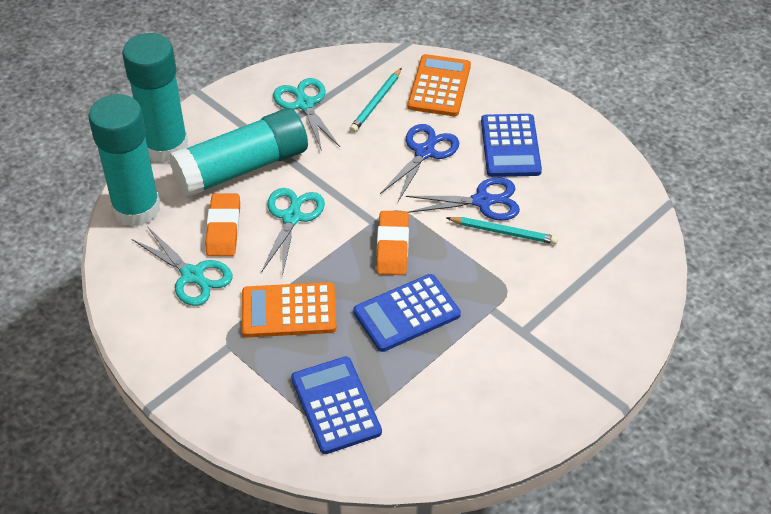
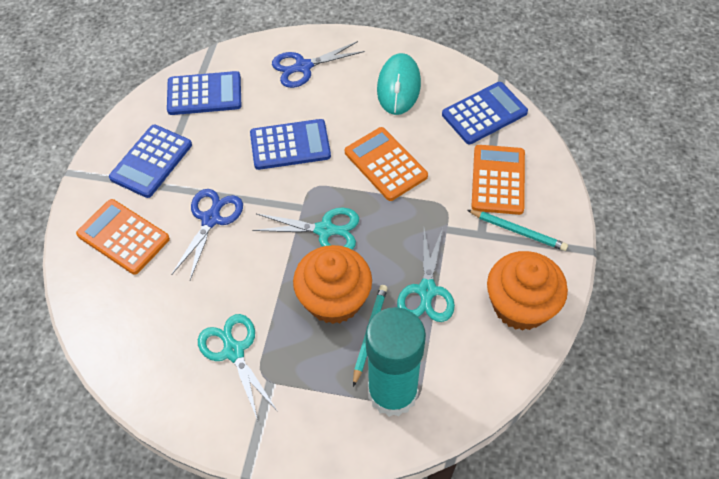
blue calculator: 3 -> 4
orange calculator: 2 -> 3
orange cupcake: 0 -> 2
orange eraser: 2 -> 0
turquoise glue stick: 3 -> 1
turquoise mouse: 0 -> 1

